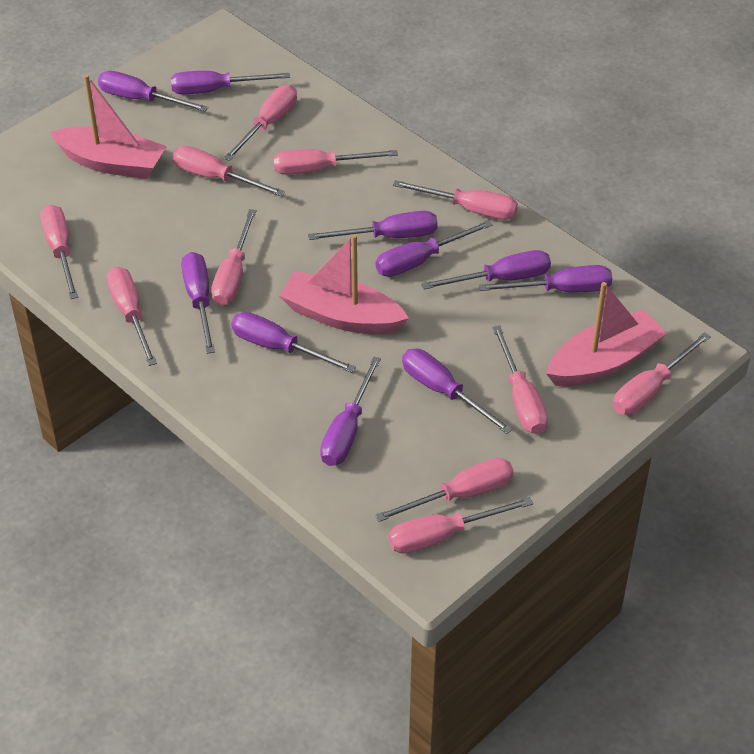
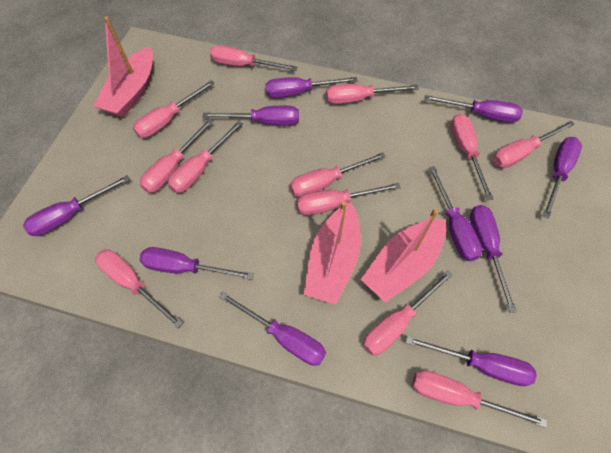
pink screwdriver: 11 -> 12

